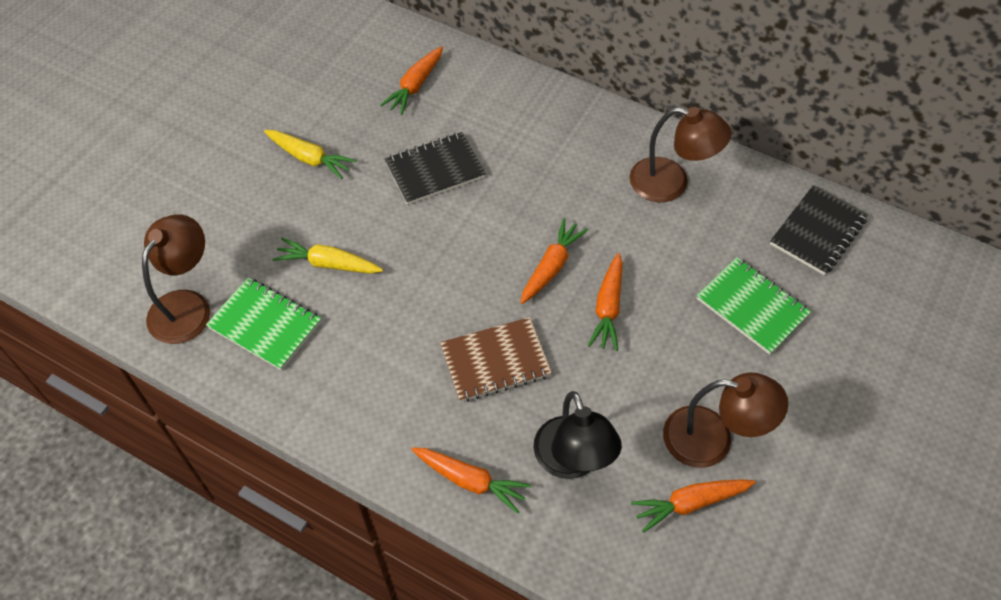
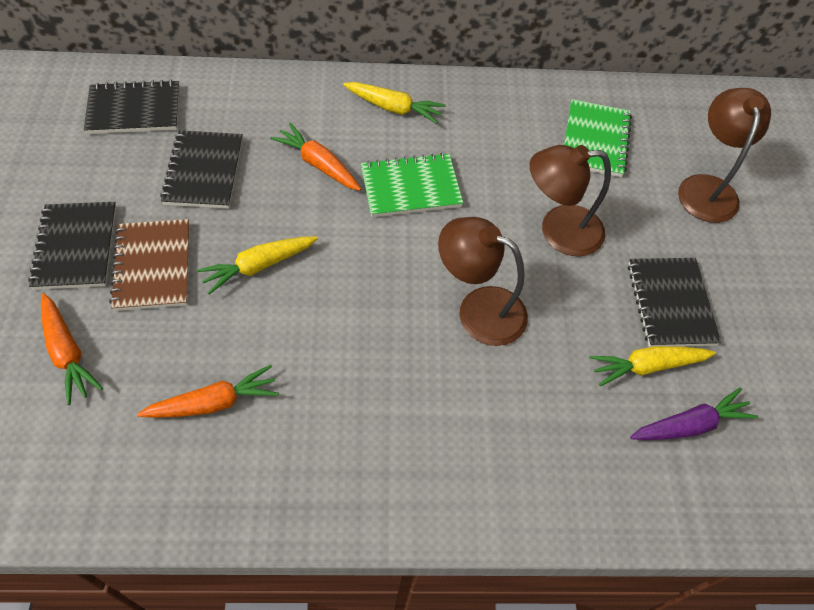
black lamp: 1 -> 0
black notebook: 2 -> 4
orange carrot: 5 -> 3
purple carrot: 0 -> 1
yellow carrot: 2 -> 3

